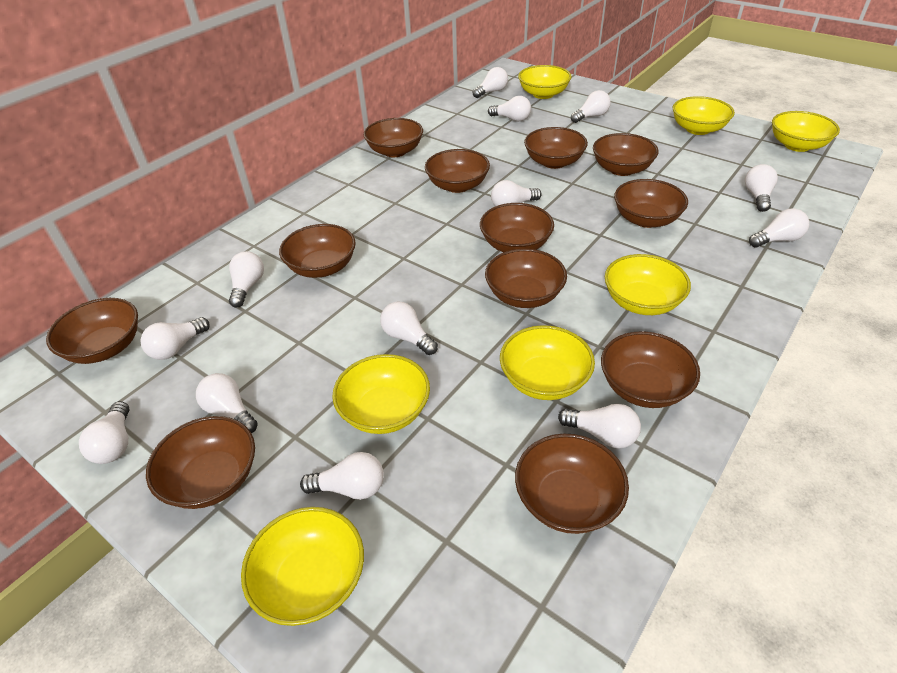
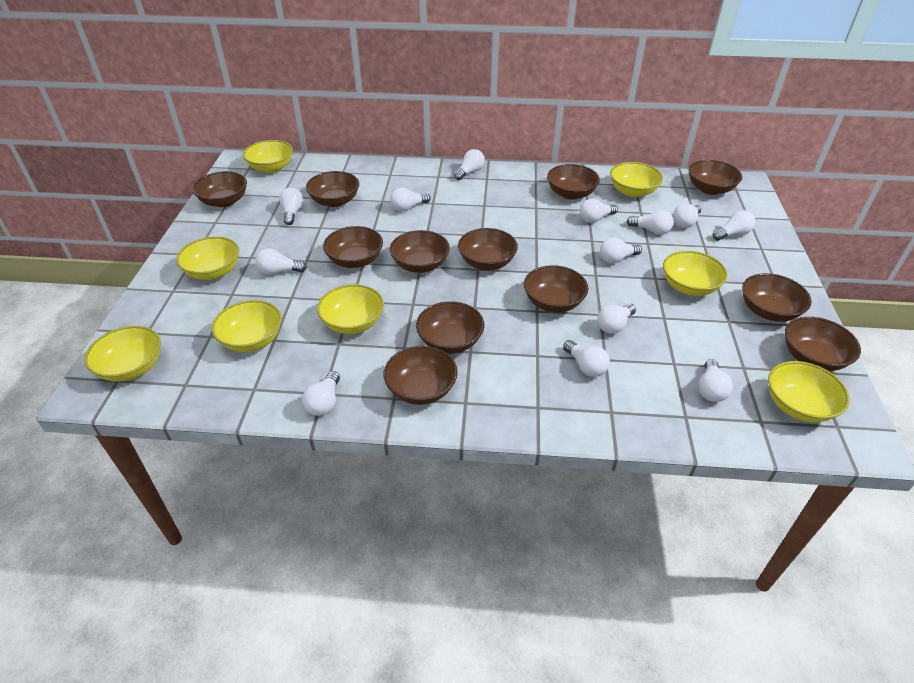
yellow bowl: 7 -> 8

